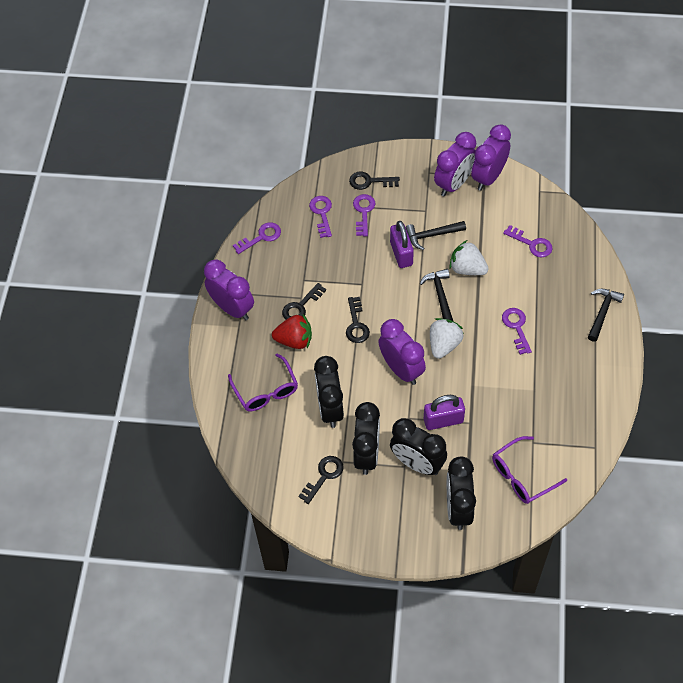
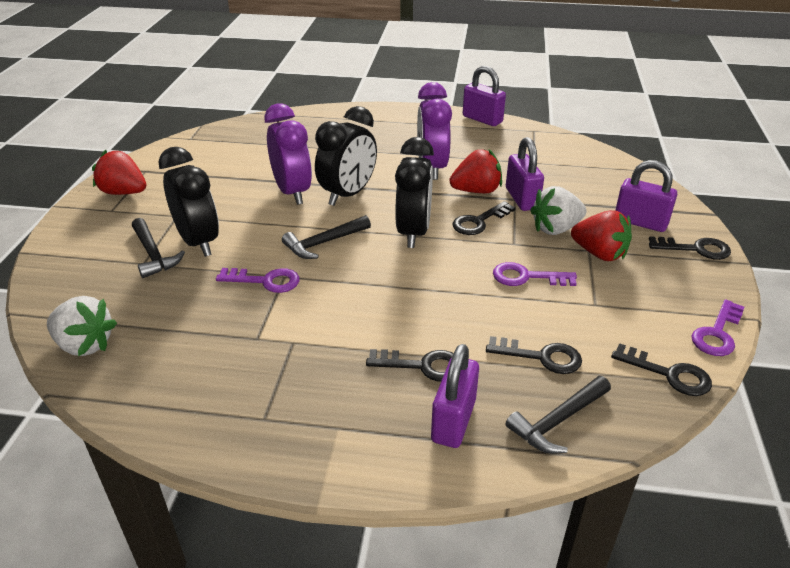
black clock: 4 -> 3
black key: 4 -> 5
purple clock: 4 -> 2
purple glasses: 2 -> 0
purple key: 5 -> 3
purple padlock: 2 -> 4
red strawberry: 1 -> 3

